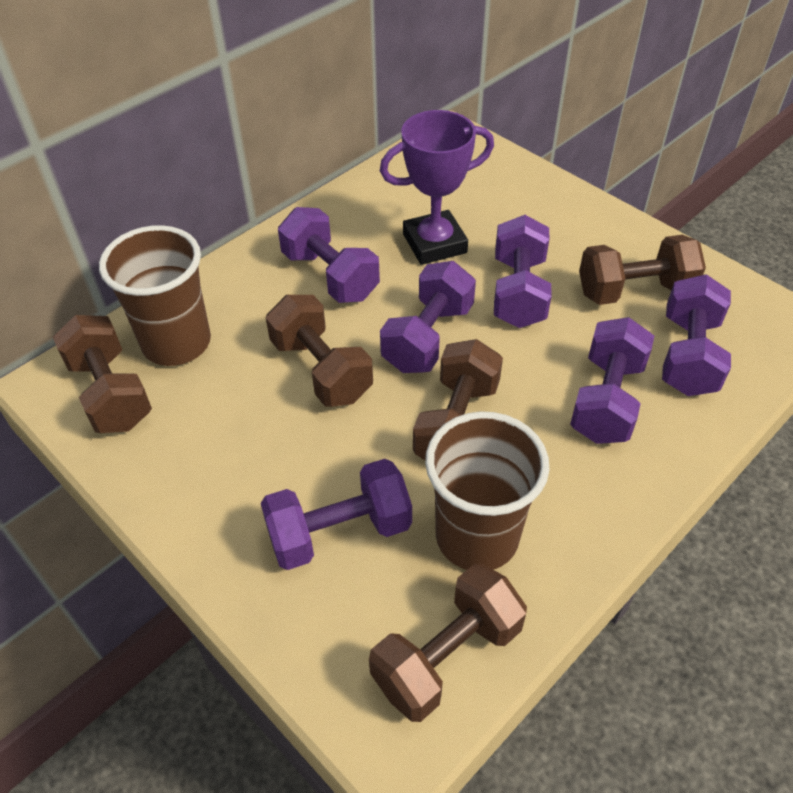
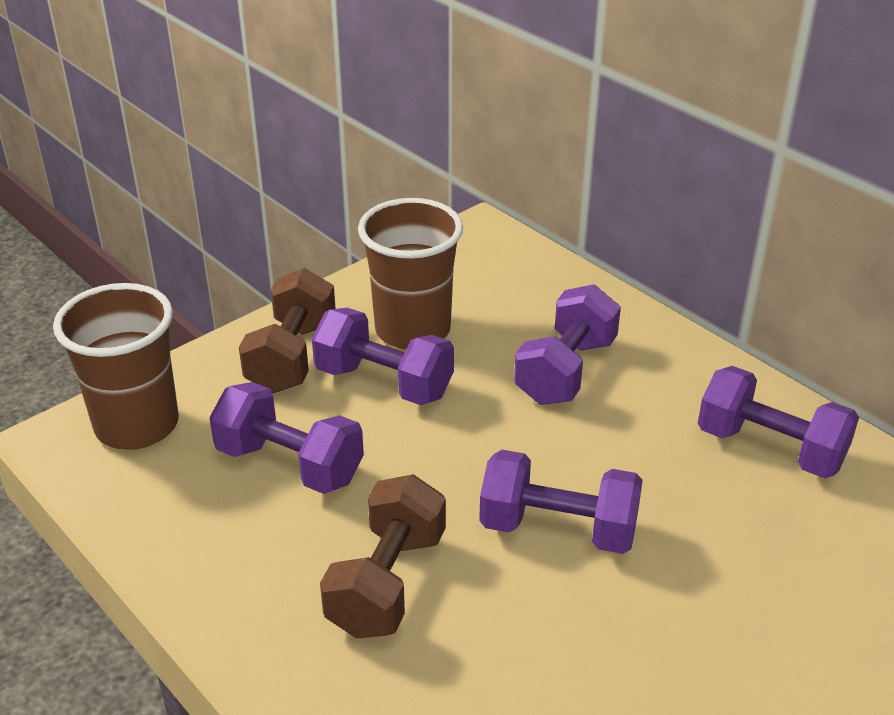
brown dumbbell: 5 -> 2
purple dumbbell: 6 -> 5
purple trophy: 1 -> 0

